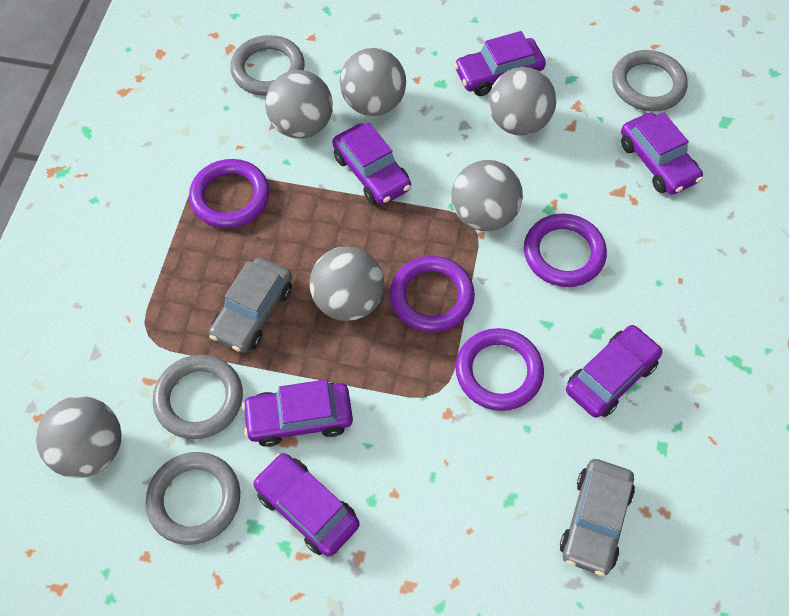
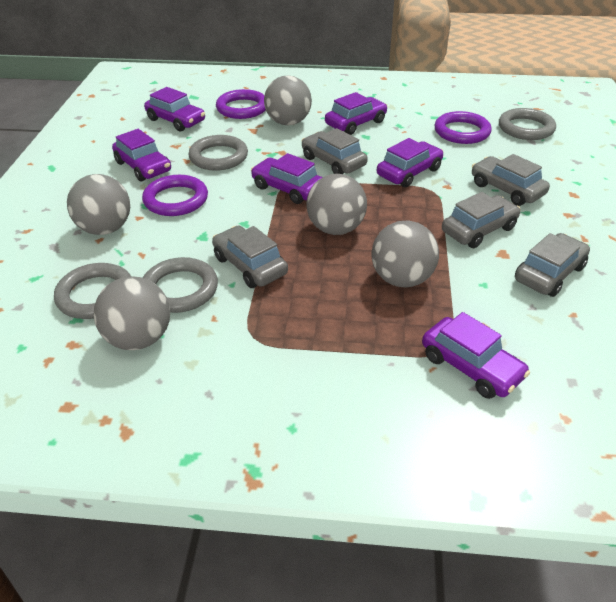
grey ball: 6 -> 5
grey car: 2 -> 5
purple ring: 4 -> 3

